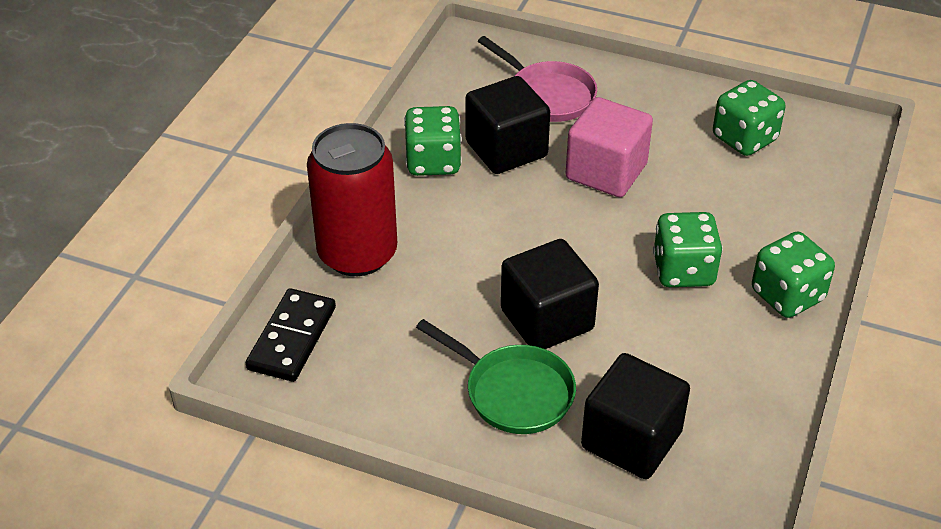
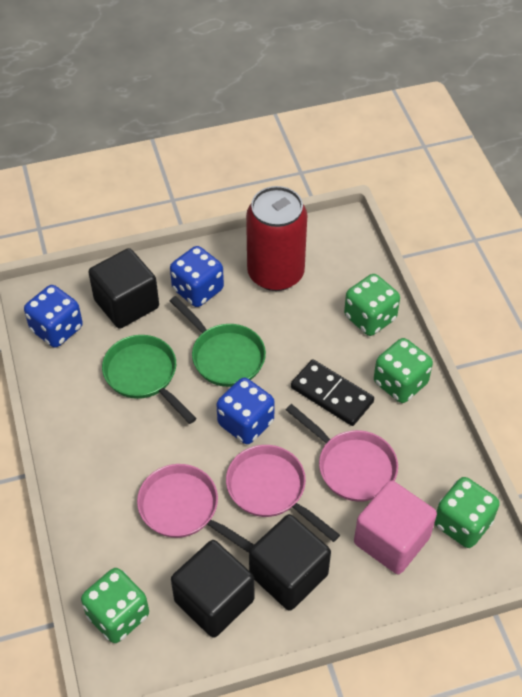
blue dice: 0 -> 3
green pan: 1 -> 2
pink pan: 1 -> 3

